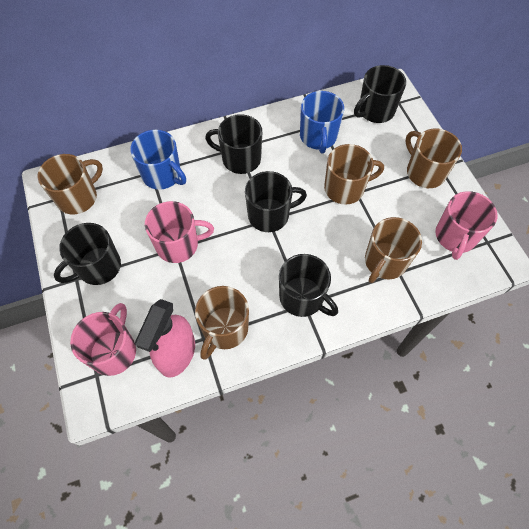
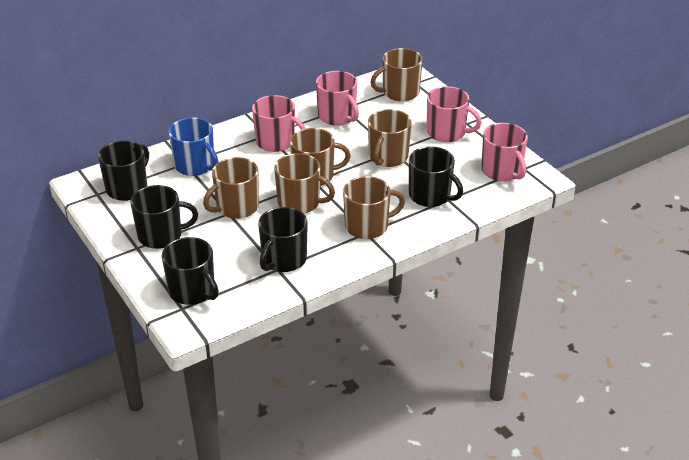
blue mug: 2 -> 1
brown mug: 5 -> 6
pink mug: 3 -> 4
pink spray bottle: 1 -> 0

